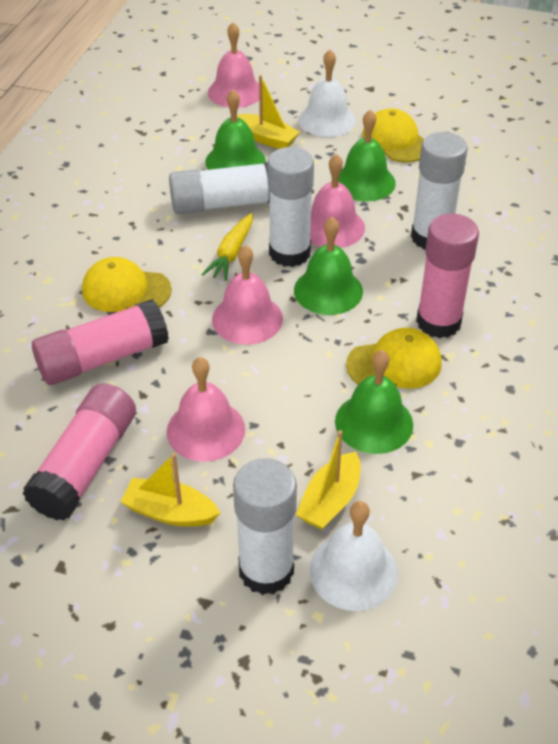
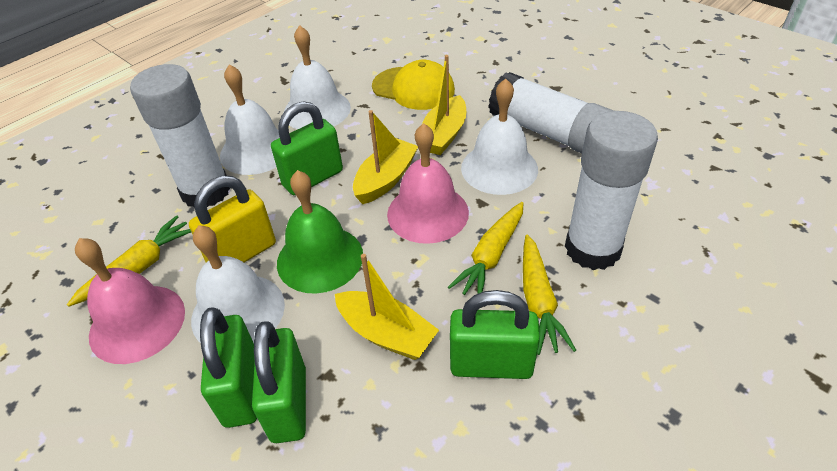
green bell: 4 -> 1
green padlock: 0 -> 4
pink bell: 4 -> 2
pink glue stick: 3 -> 0
white bell: 2 -> 4
white glue stick: 4 -> 3
yellow cap: 3 -> 1
yellow carrot: 1 -> 3
yellow padlock: 0 -> 1

